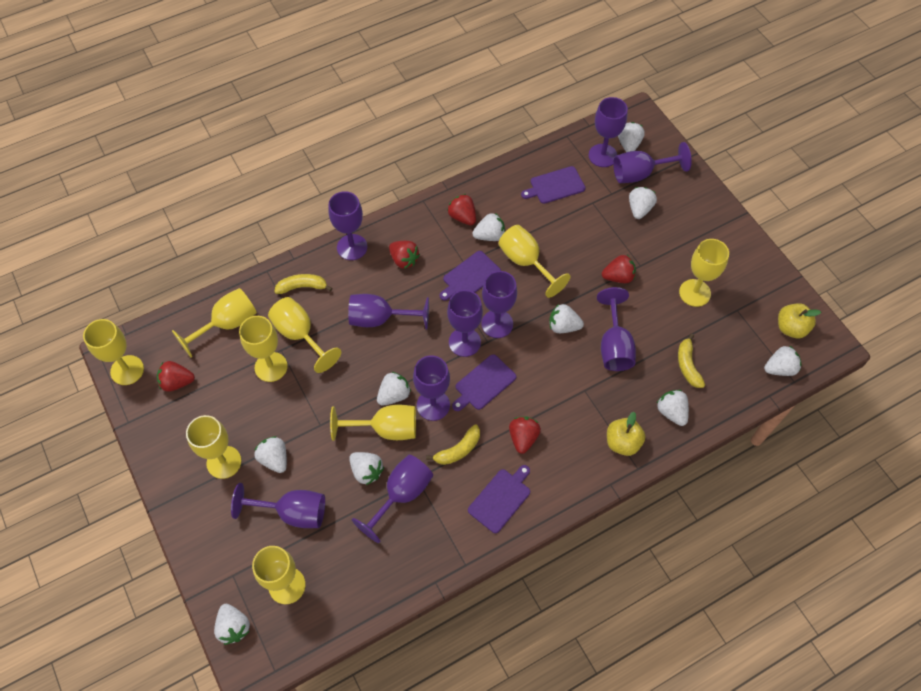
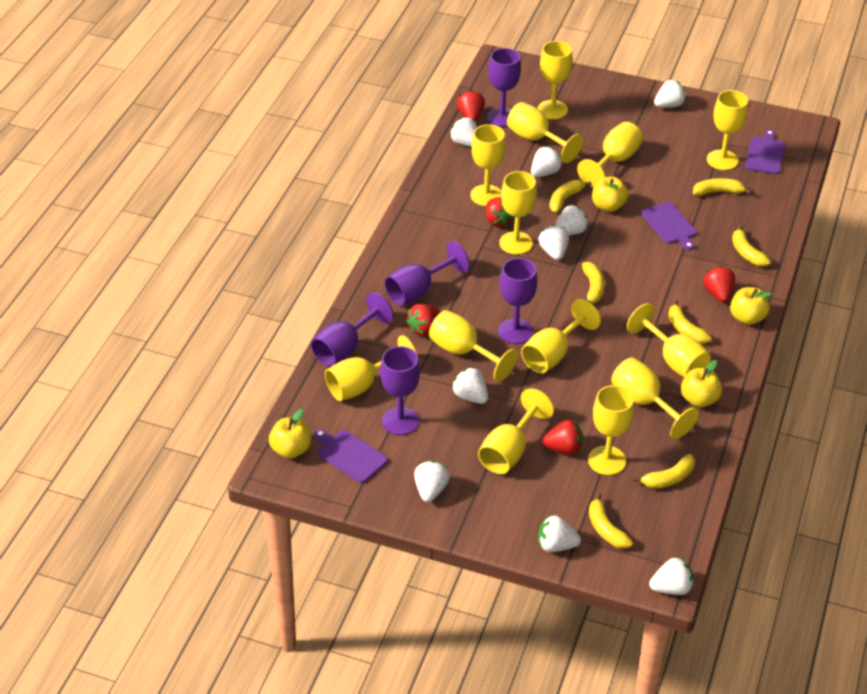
purple cutting board: 4 -> 3
purple goblet: 10 -> 5
white strawberry: 10 -> 9
yellow apple: 2 -> 4
yellow banana: 3 -> 7
yellow goblet: 9 -> 13

